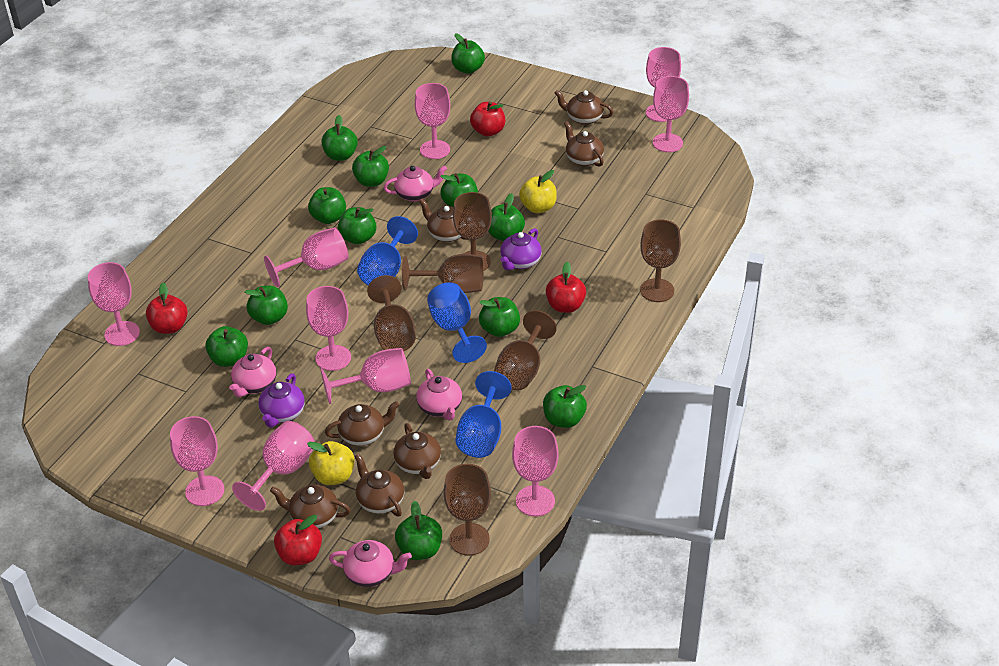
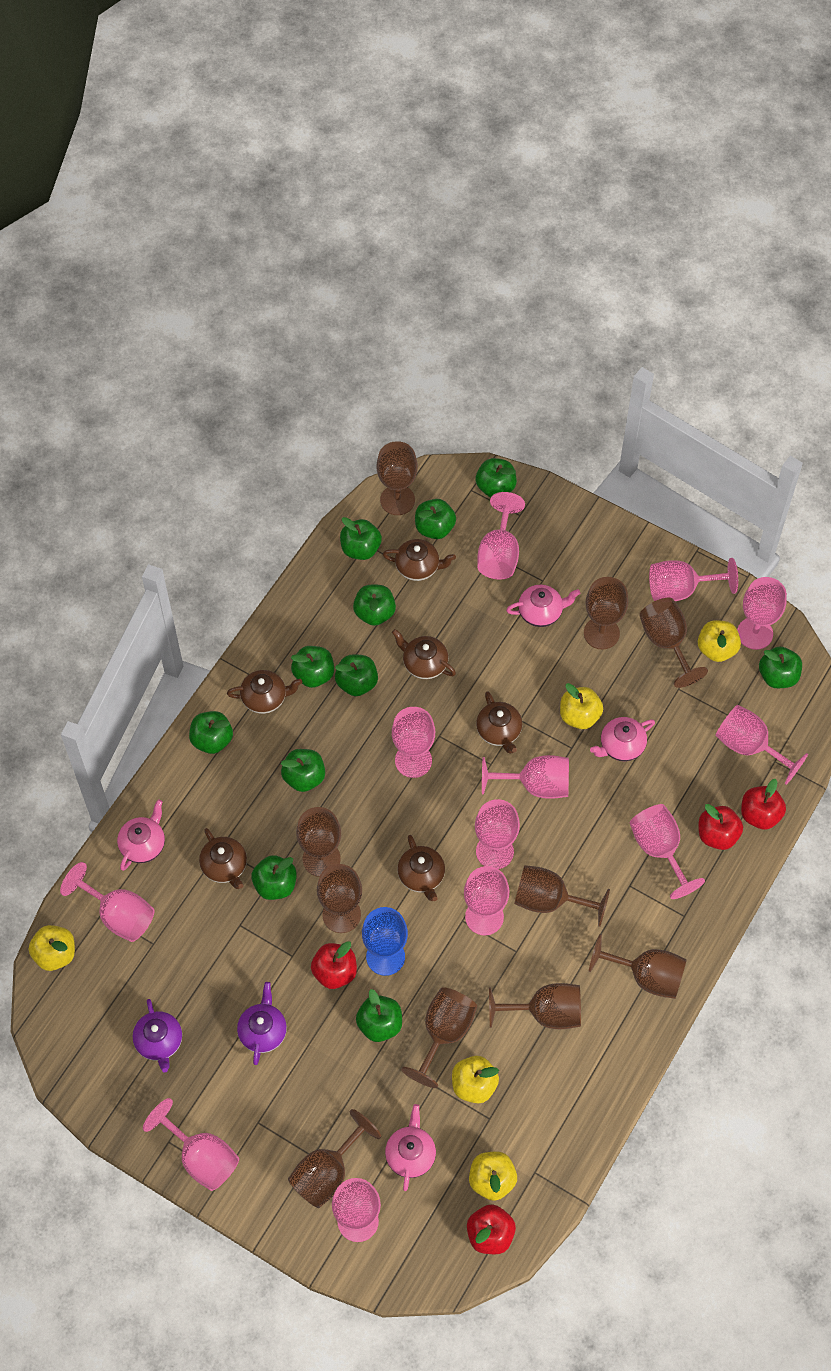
blue goblet: 3 -> 1
brown goblet: 6 -> 10
brown teapot: 7 -> 6
green apple: 12 -> 11
pink goblet: 10 -> 12
yellow apple: 2 -> 5

